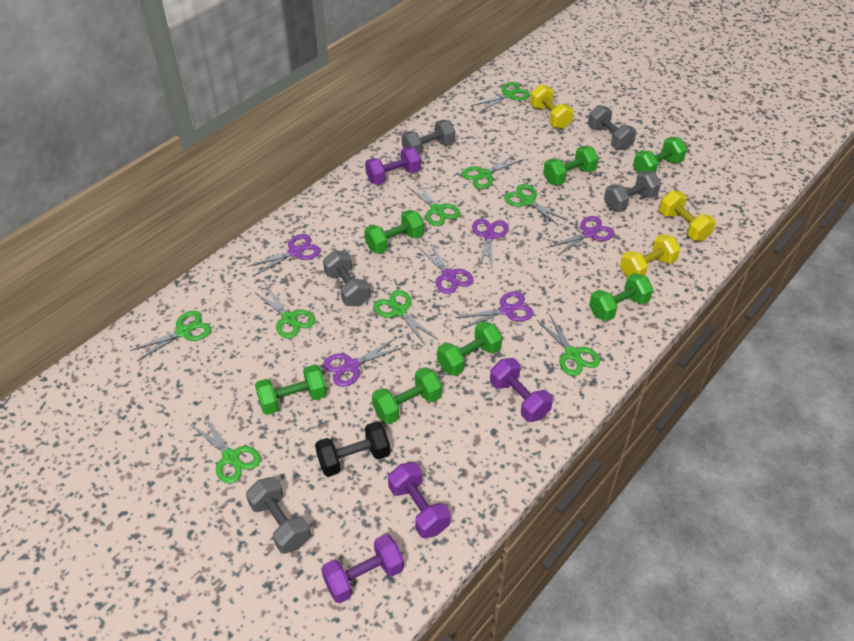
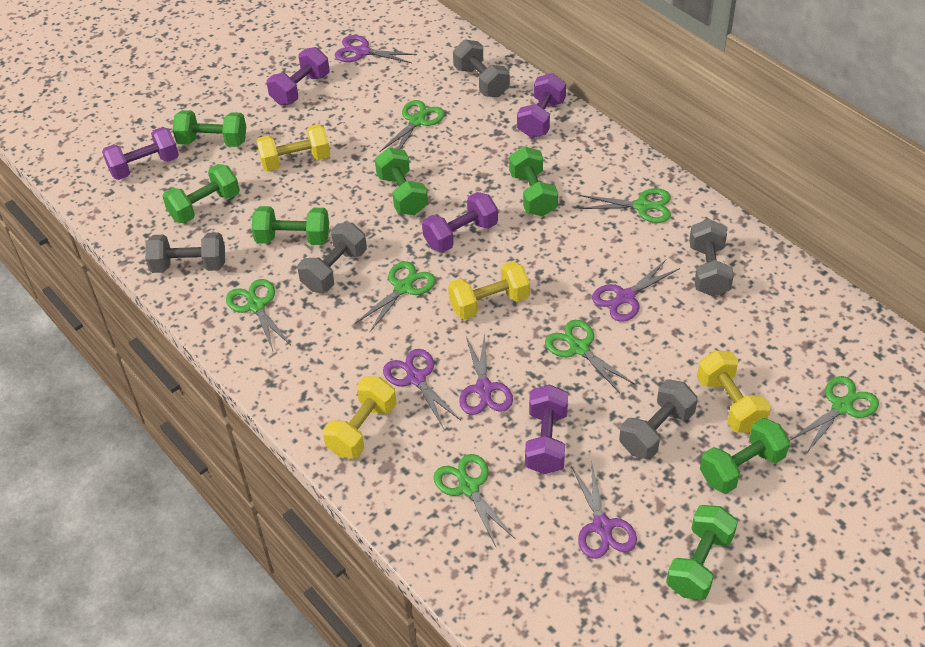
black dumbbell: 1 -> 0
green scissors: 9 -> 7
purple dumbbell: 4 -> 5
purple scissors: 6 -> 5
yellow dumbbell: 3 -> 4

